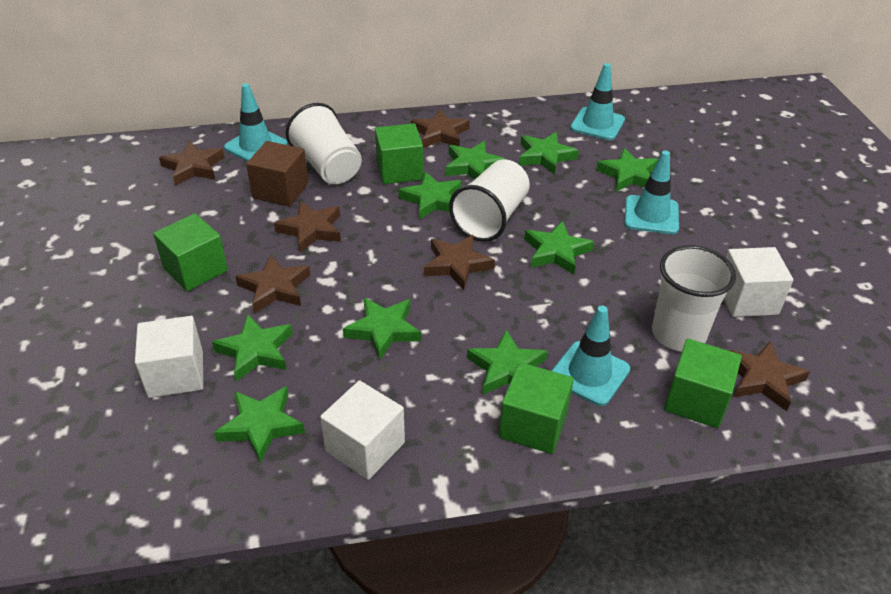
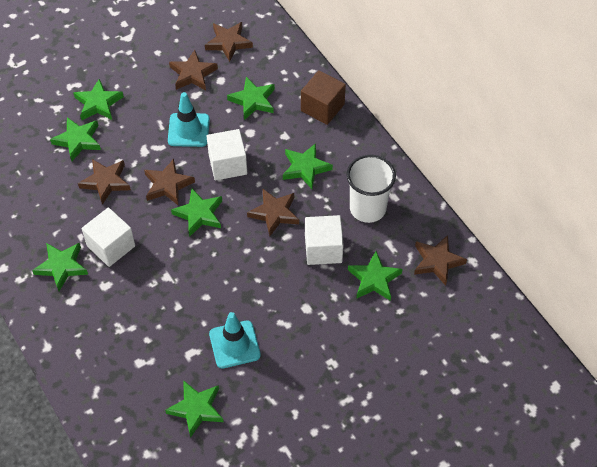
green cube: 4 -> 0
green star: 9 -> 8
turquoise traffic cone: 4 -> 2
white cup: 3 -> 1

